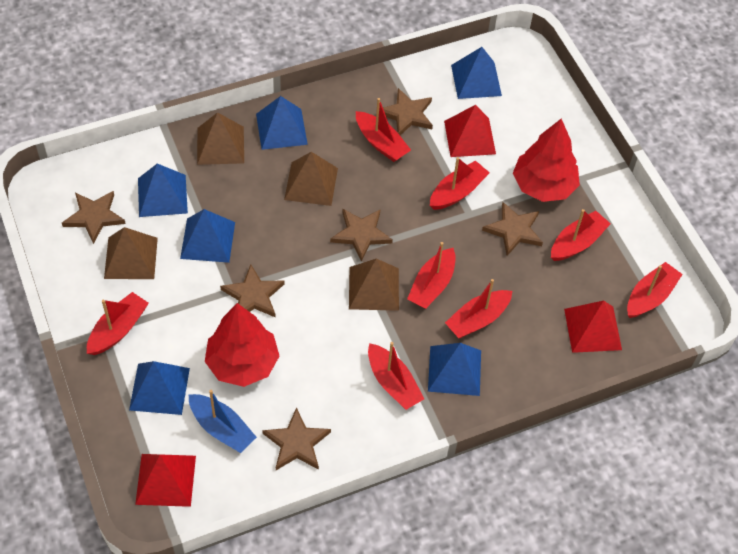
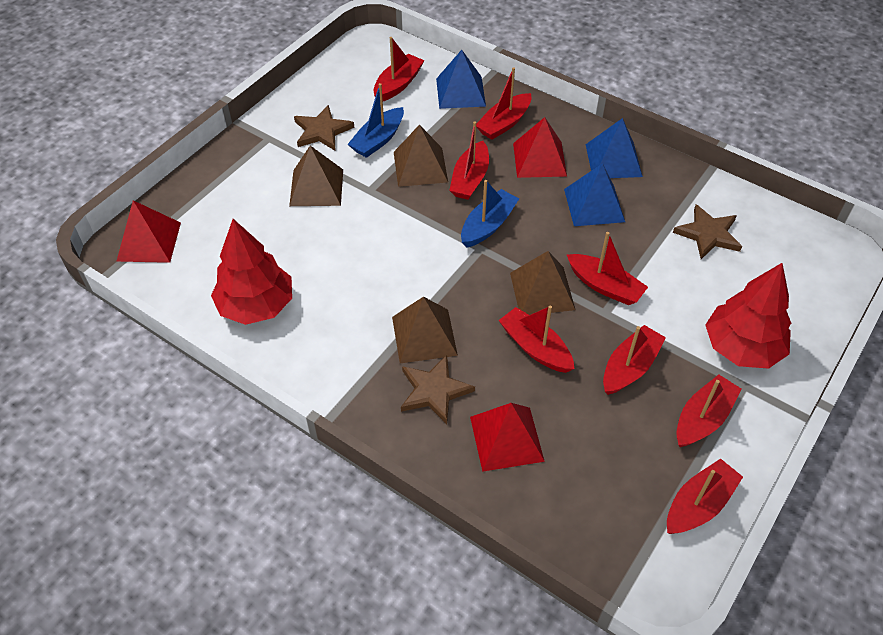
blue boat: 1 -> 2
blue pyramid: 6 -> 3
brown star: 6 -> 3

